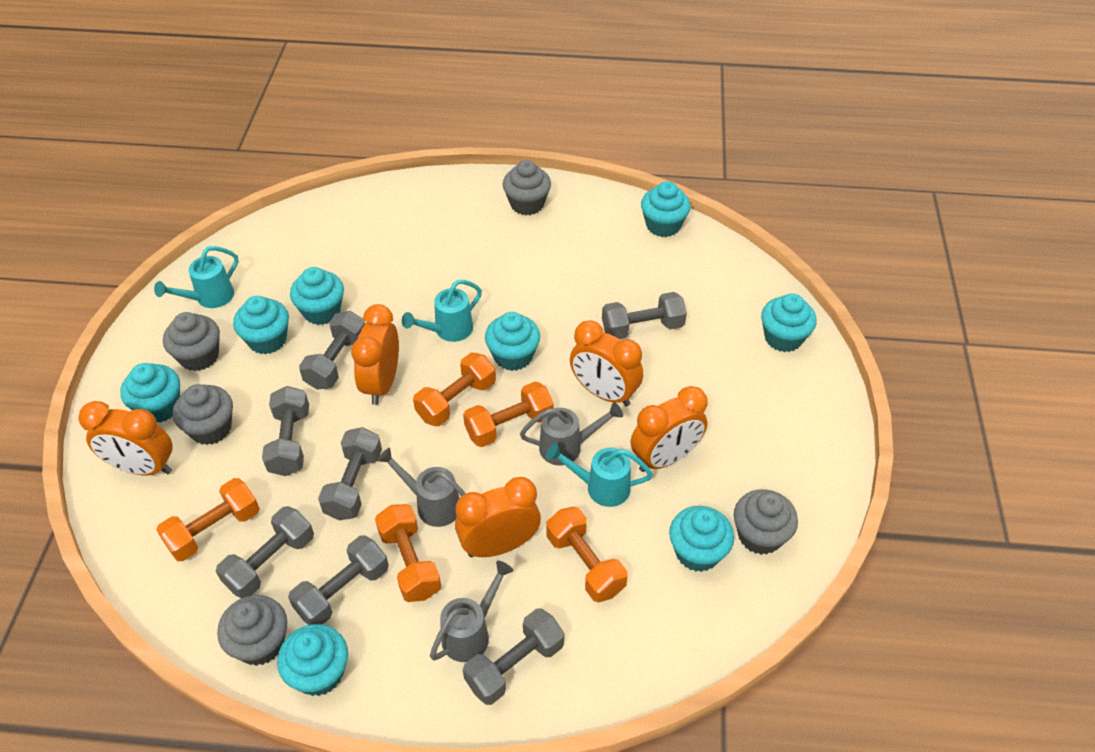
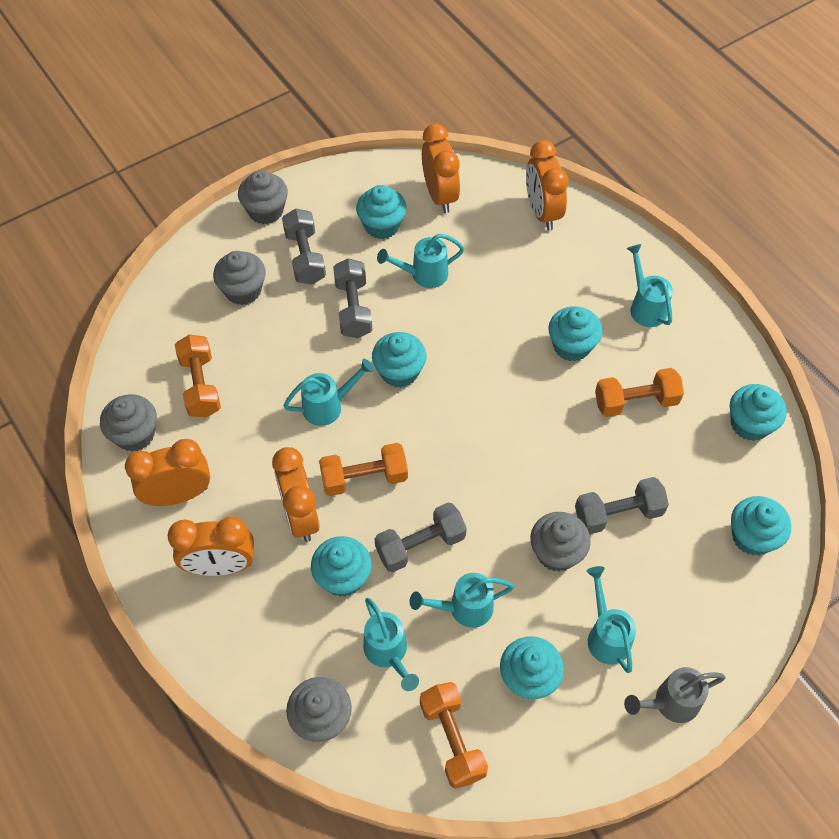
grey dumbbell: 7 -> 4
grey watering can: 3 -> 1
orange dumbbell: 5 -> 4
turquoise cupcake: 8 -> 7
turquoise watering can: 3 -> 6

